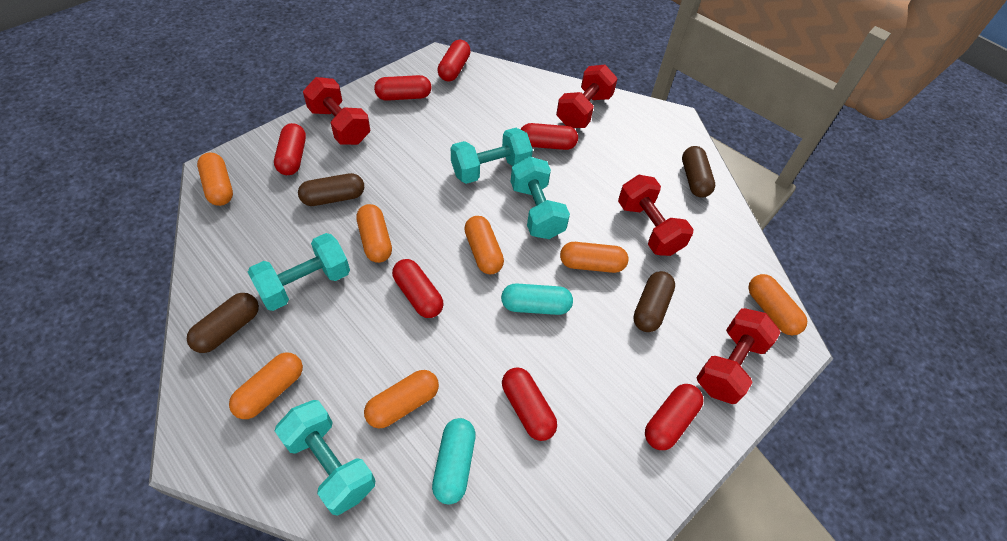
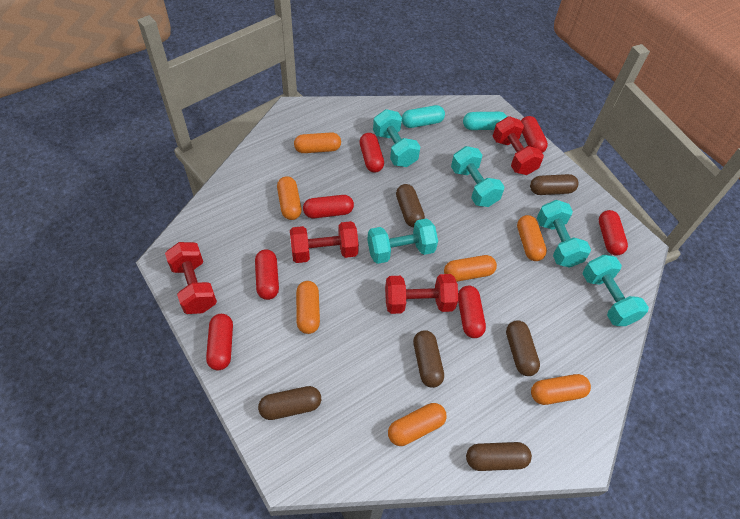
brown capsule: 4 -> 6
turquoise dumbbell: 4 -> 5

